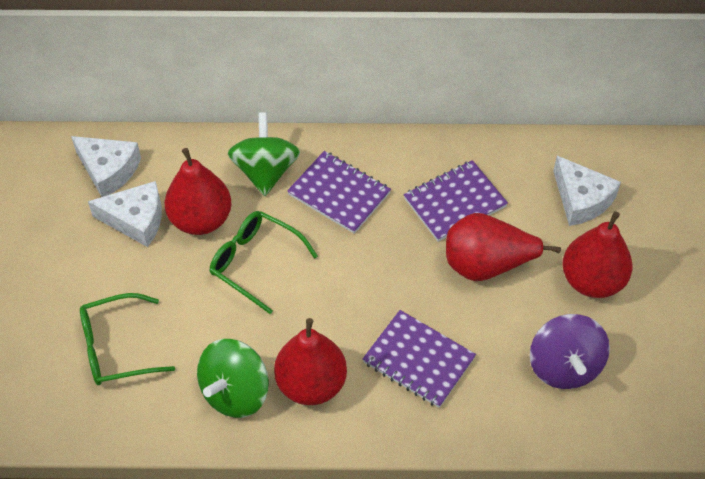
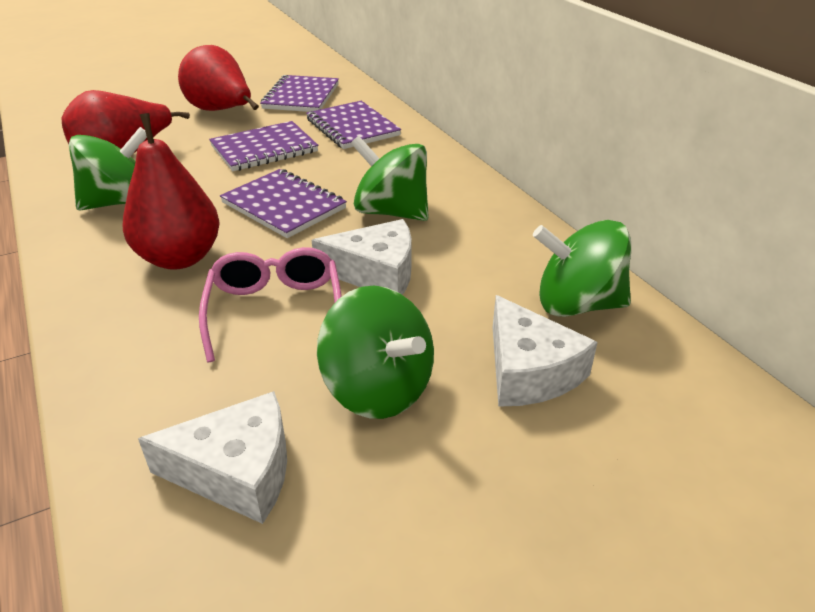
green glasses: 2 -> 0
green spinning top: 2 -> 4
pink glasses: 0 -> 1
purple notebook: 3 -> 4
purple spinning top: 1 -> 0
red pear: 4 -> 3

